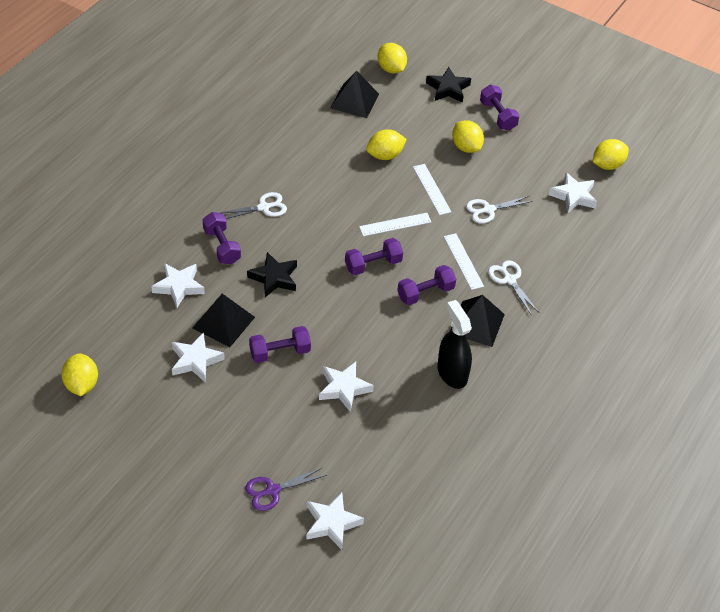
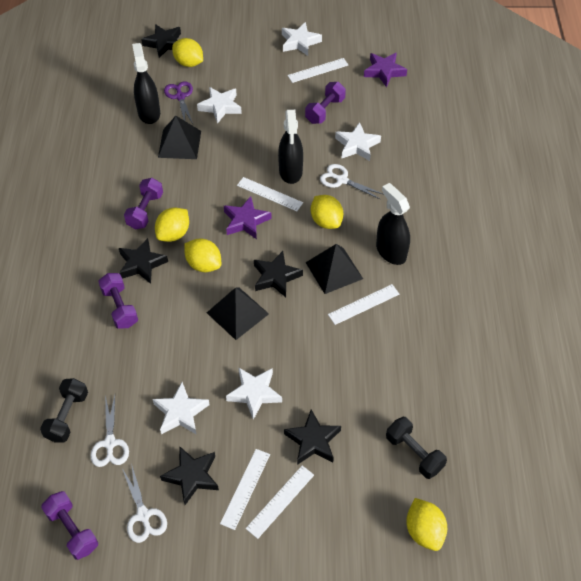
black dumbbell: 0 -> 2
black spray bottle: 1 -> 3
black star: 2 -> 5
purple dumbbell: 5 -> 4
purple star: 0 -> 2
white ruler: 3 -> 5

